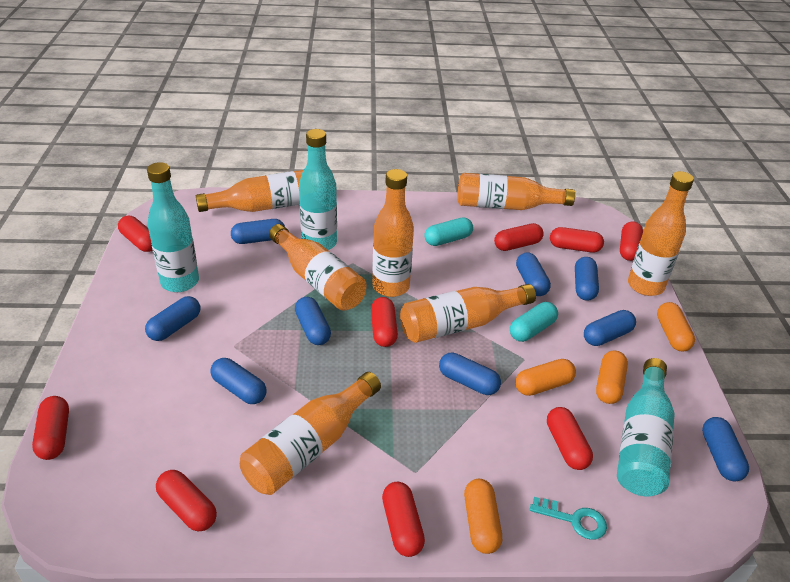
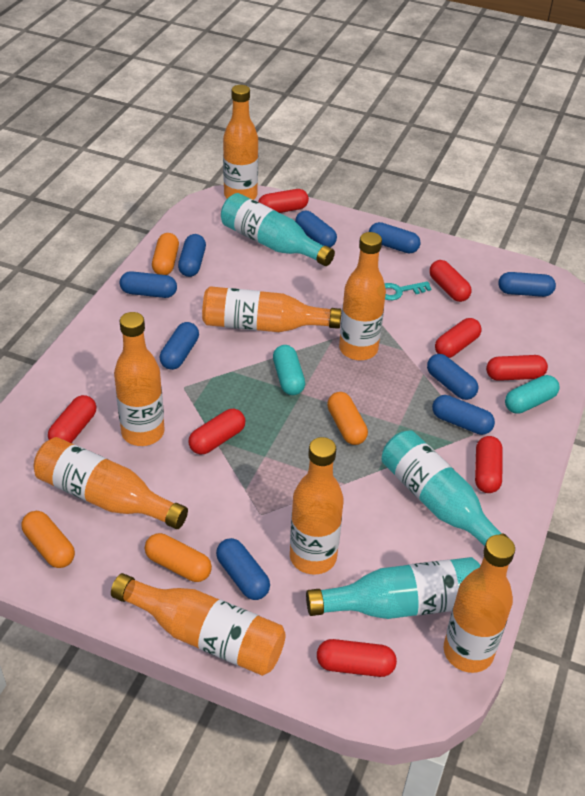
orange bottle: 7 -> 8
red capsule: 9 -> 8

